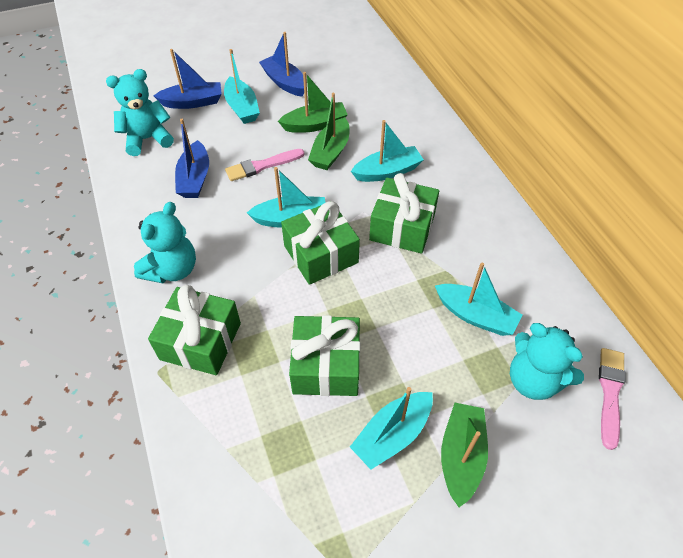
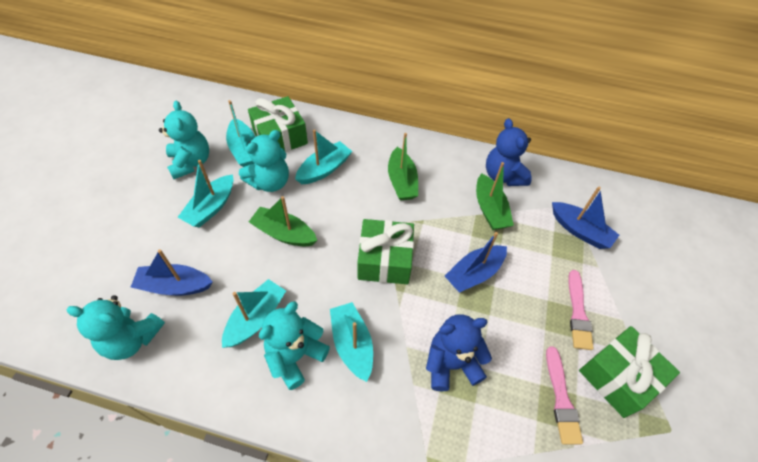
blue teddy bear: 0 -> 2
green gift: 4 -> 3
turquoise teddy bear: 3 -> 4

